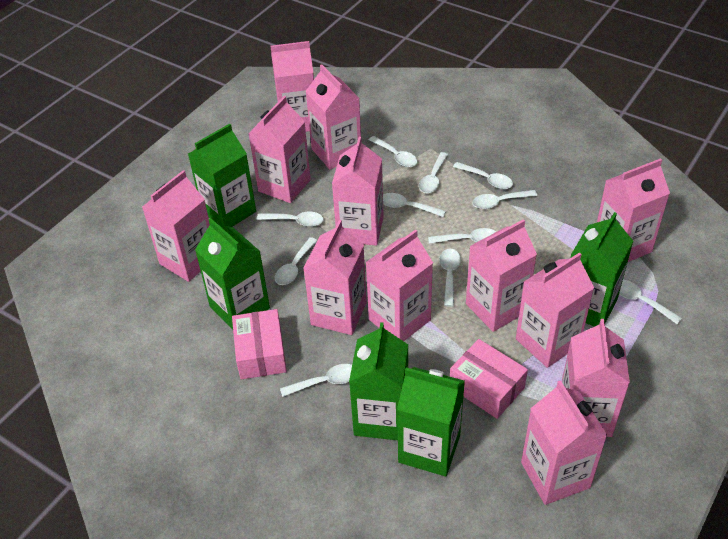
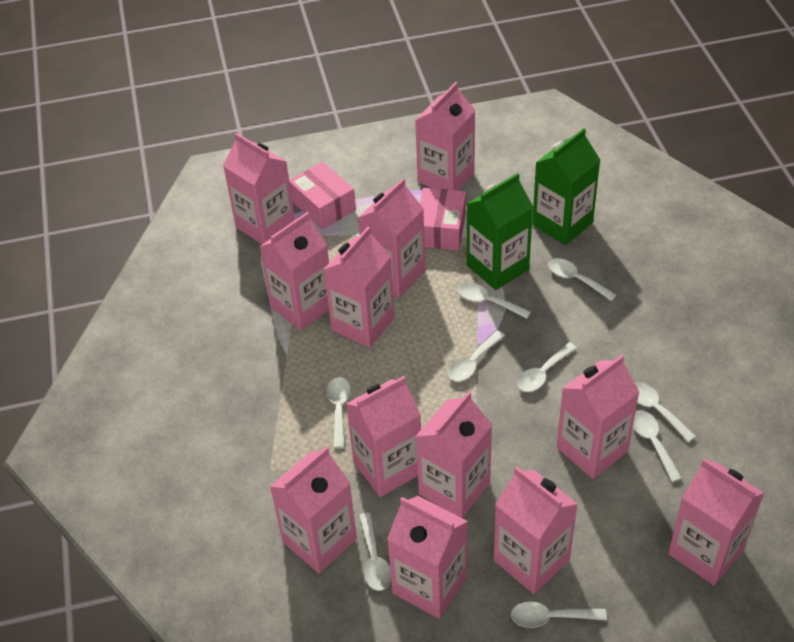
green carton: 5 -> 2
white spoon: 11 -> 9

